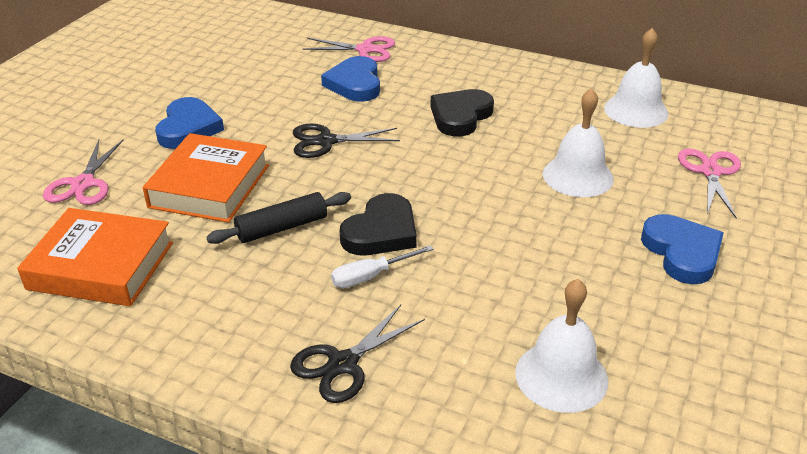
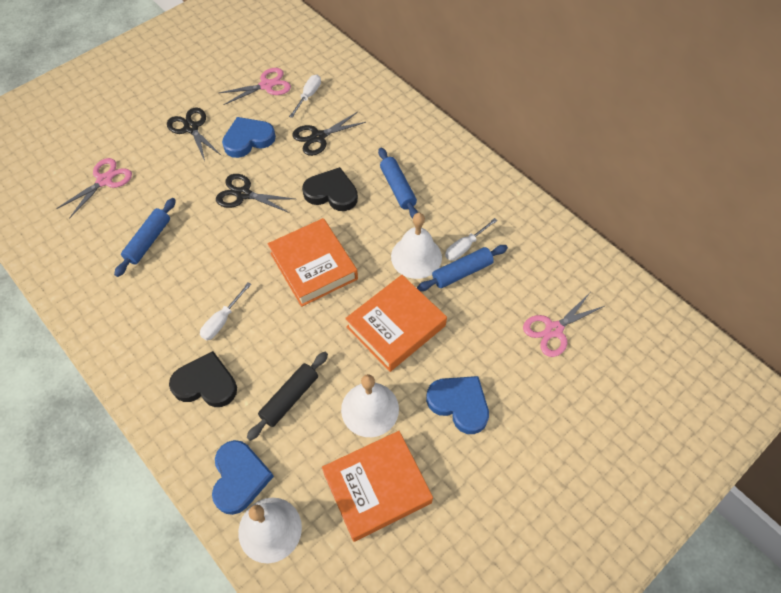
black scissors: 2 -> 3
blue rolling pin: 0 -> 3
orange book: 2 -> 3
white screwdriver: 1 -> 3

